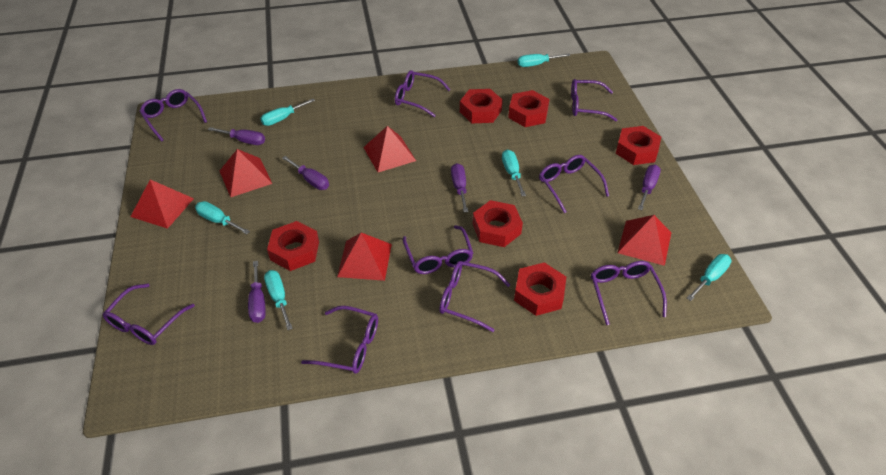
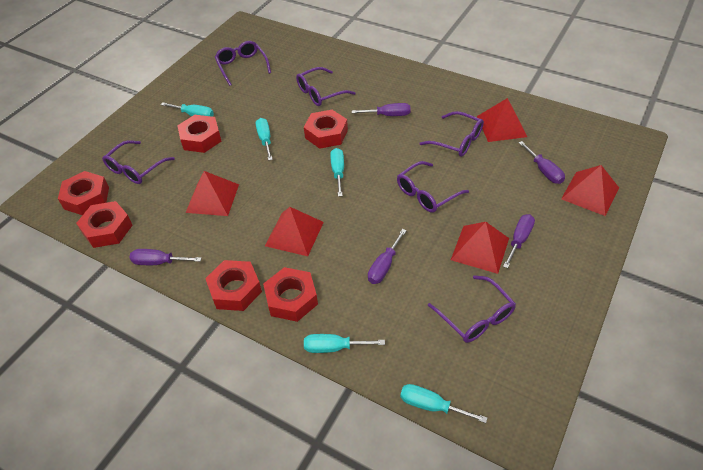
purple glasses: 9 -> 6
turquoise screwdriver: 6 -> 5

